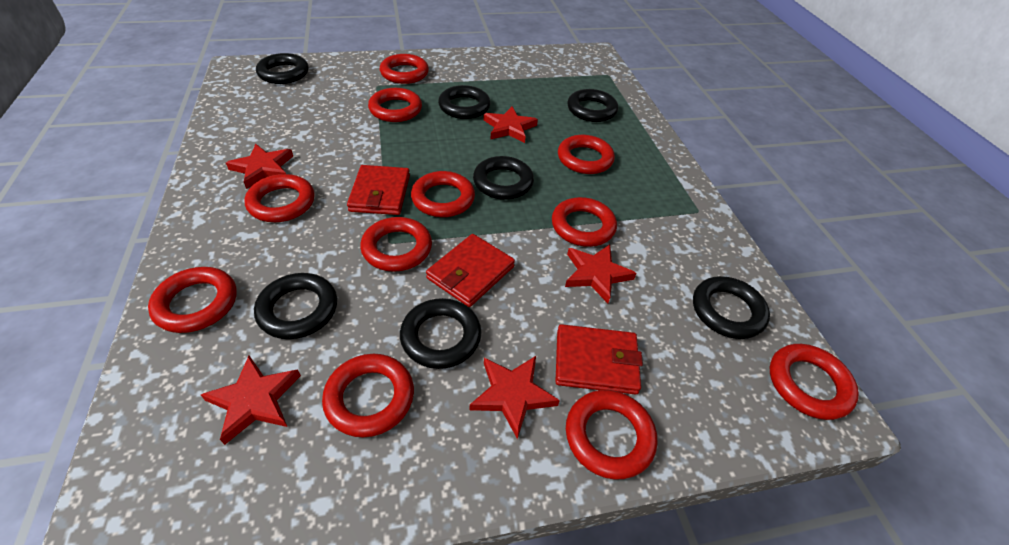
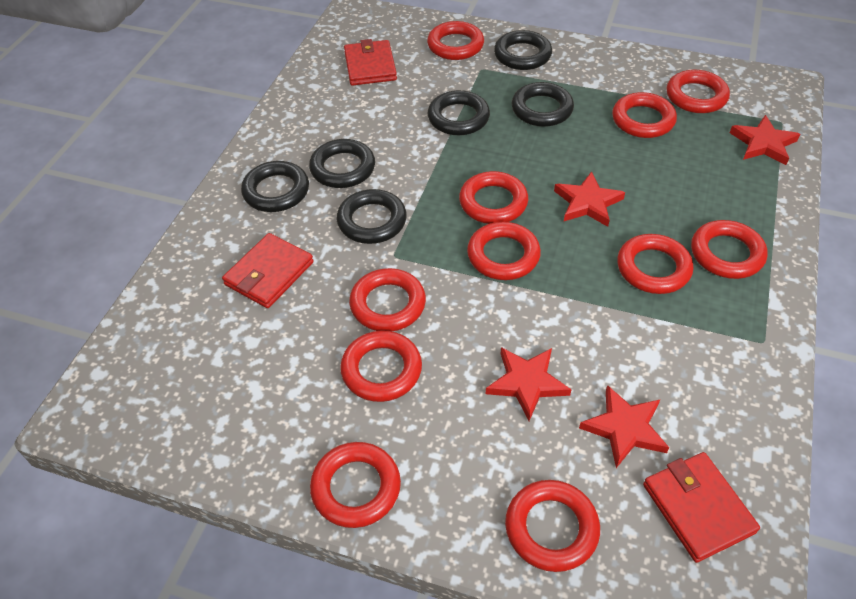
black ring: 7 -> 6
red star: 5 -> 4

